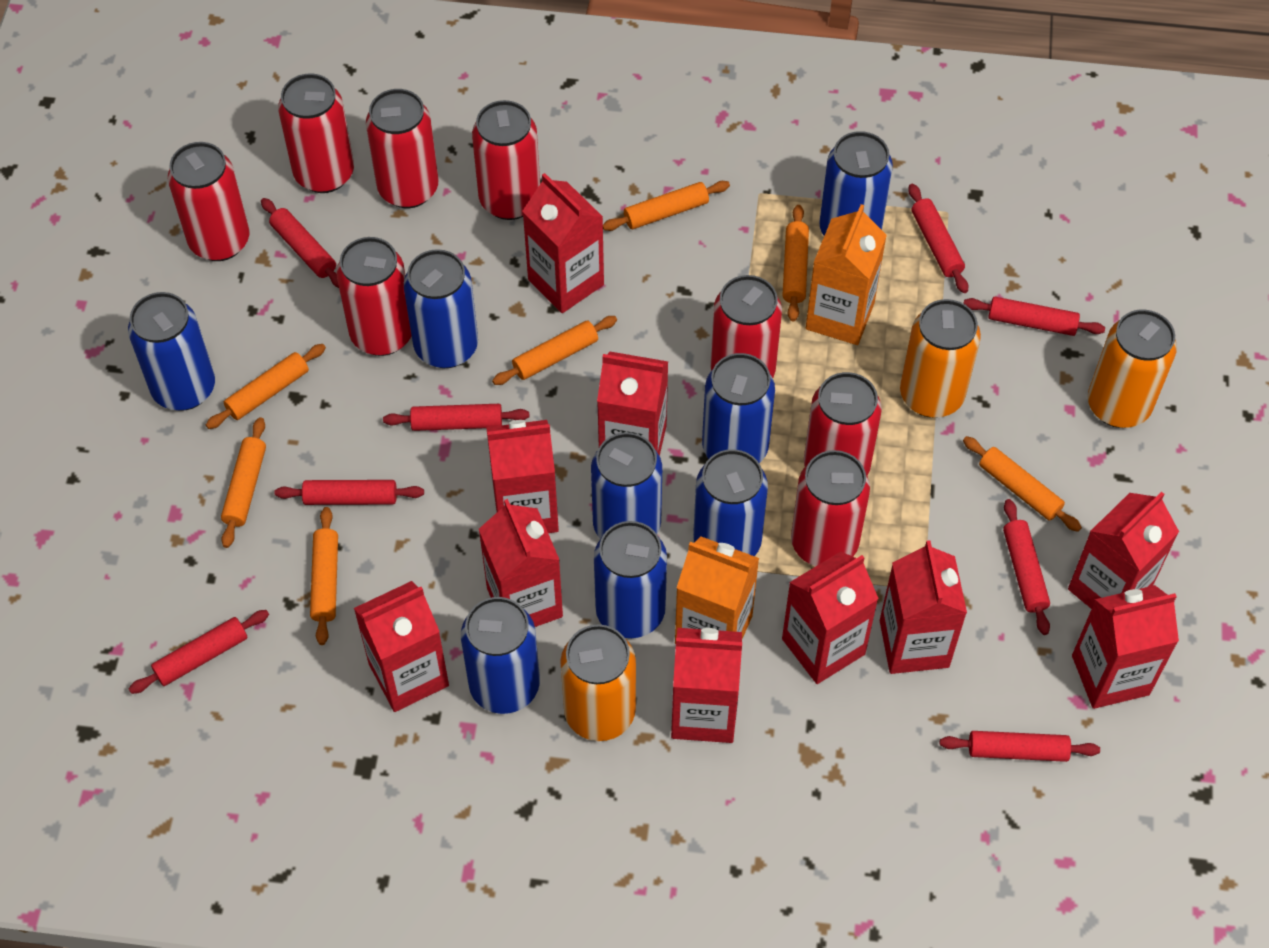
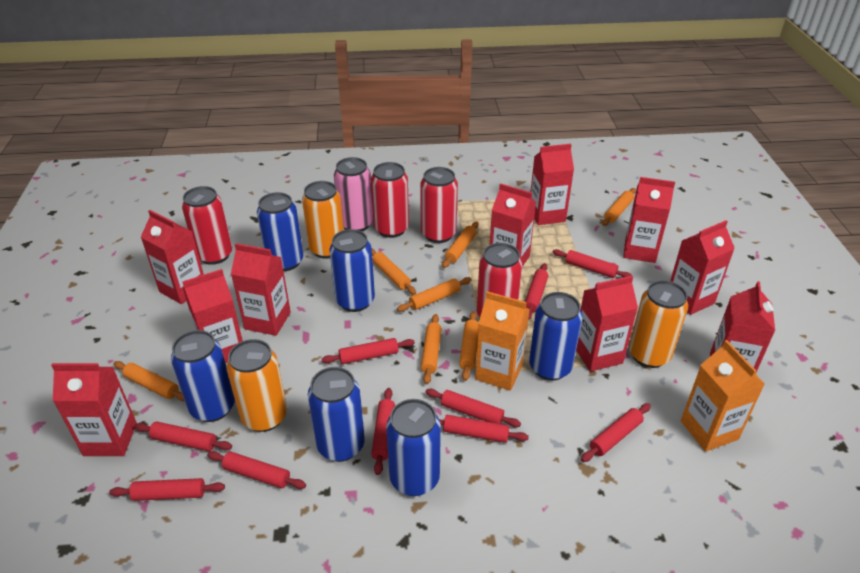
blue can: 8 -> 6
pink can: 0 -> 1
red can: 8 -> 4
red rolling pin: 8 -> 10

